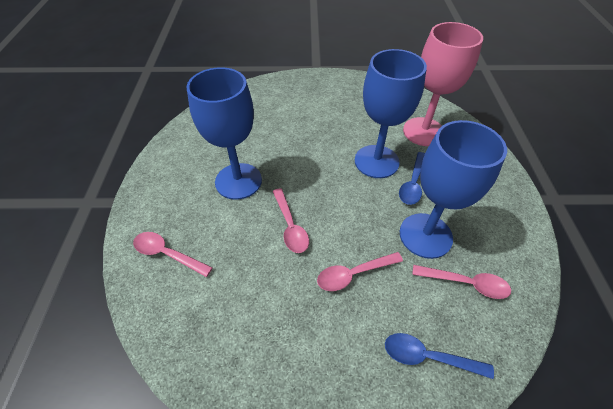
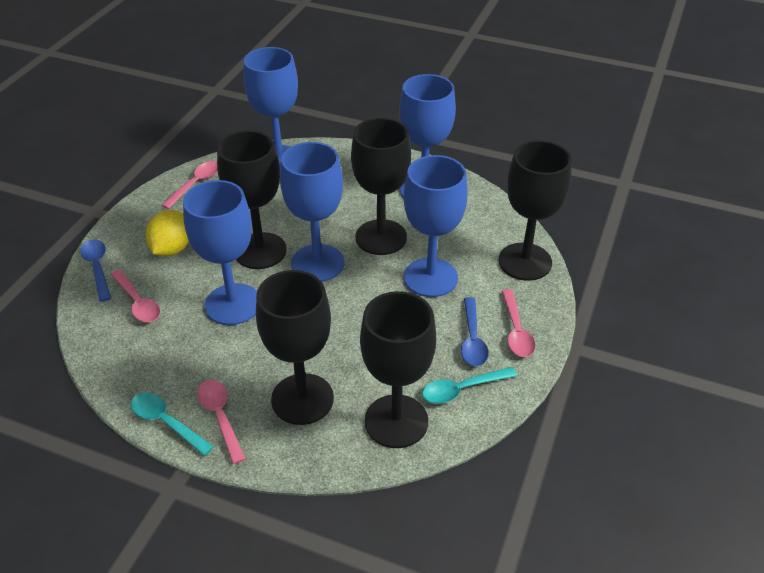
black goblet: 0 -> 5
blue goblet: 3 -> 5
pink goblet: 1 -> 0
turquoise spoon: 0 -> 2
yellow lemon: 0 -> 1

